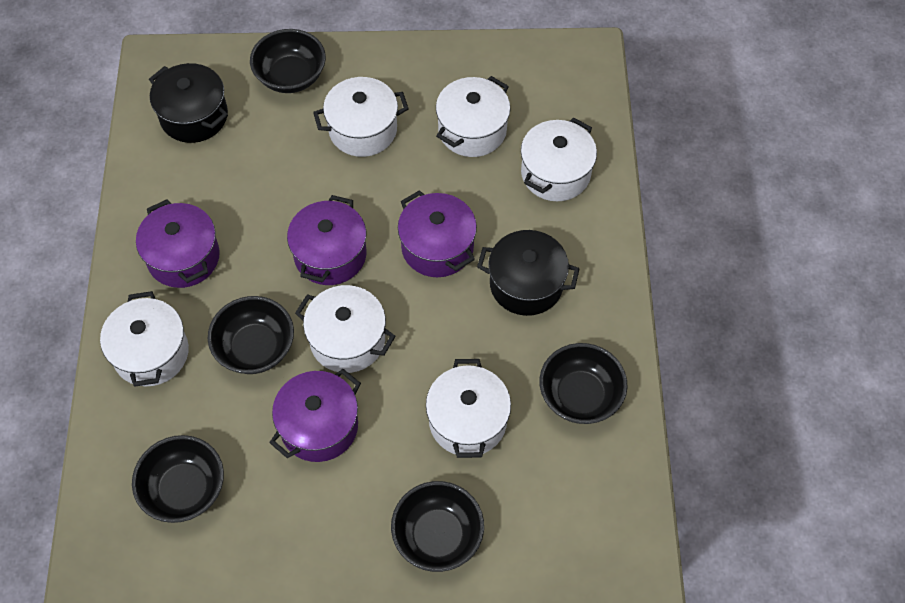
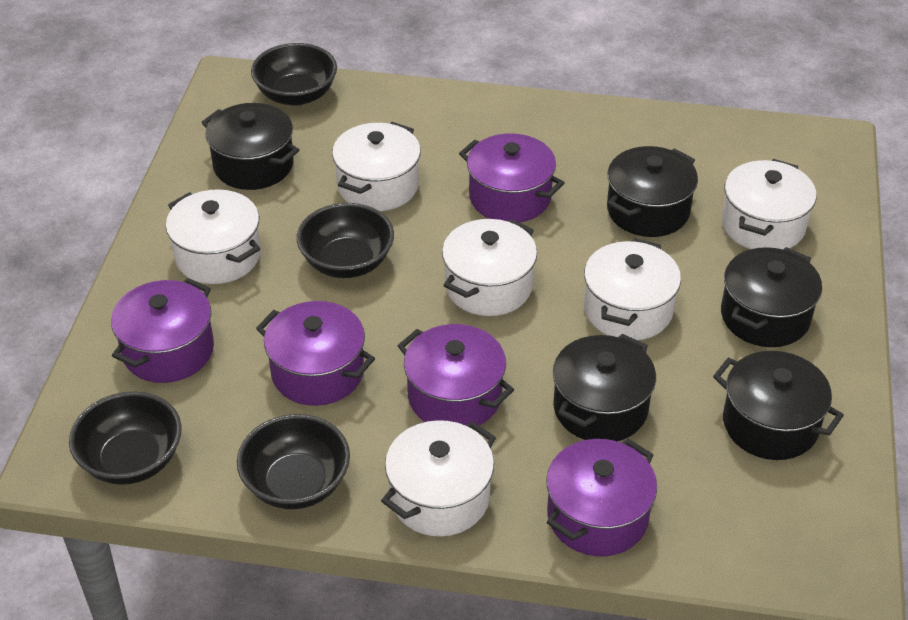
black bowl: 5 -> 4
black pot: 2 -> 5
purple pot: 4 -> 5

